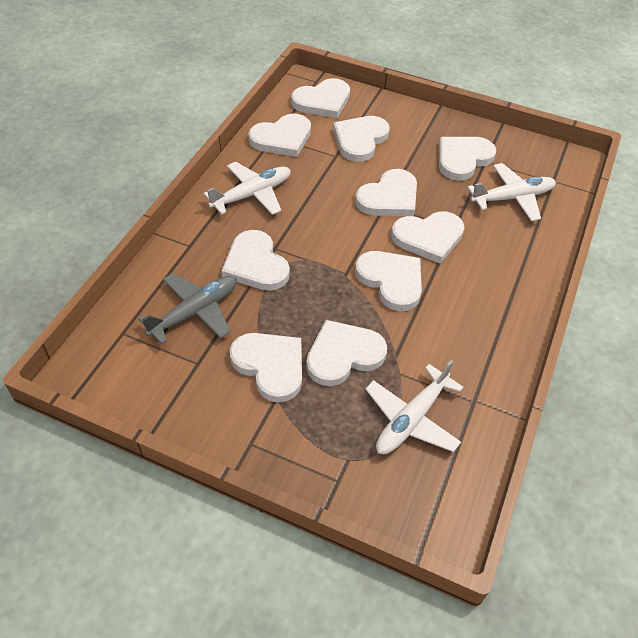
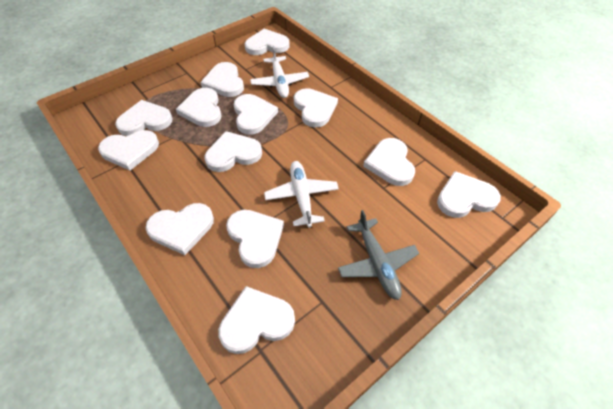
white heart: 10 -> 13
white plane: 3 -> 2

